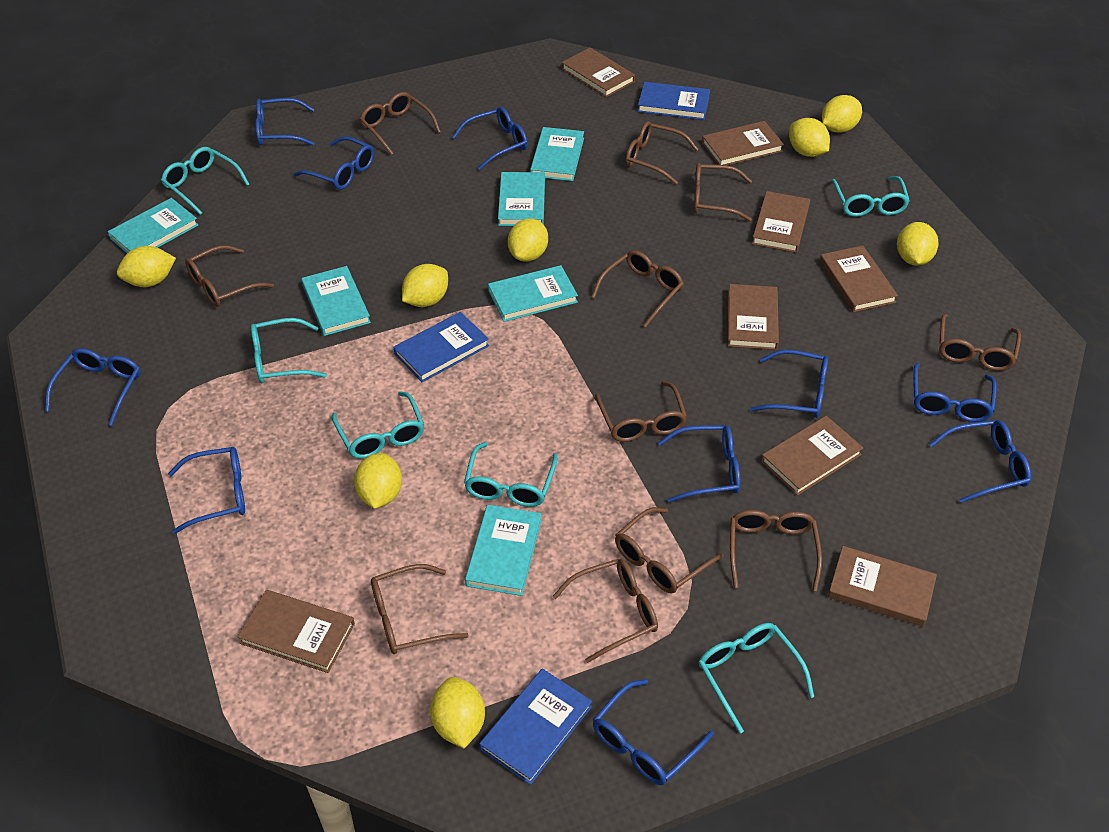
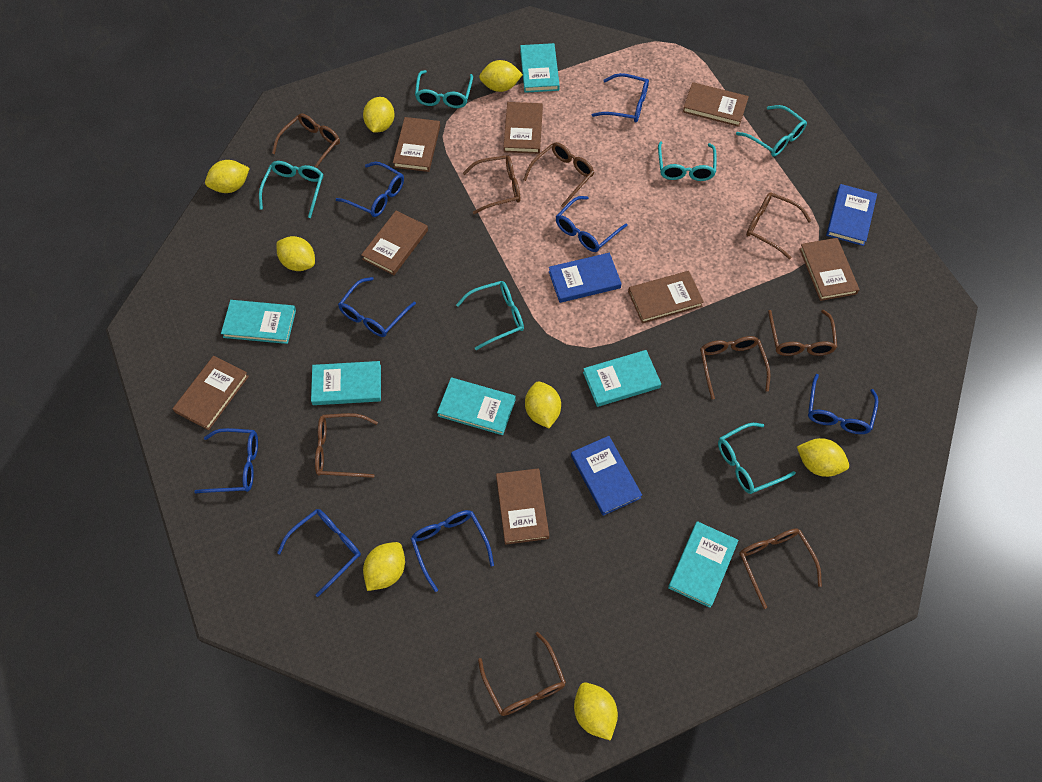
blue glasses: 10 -> 8
brown glasses: 11 -> 9

